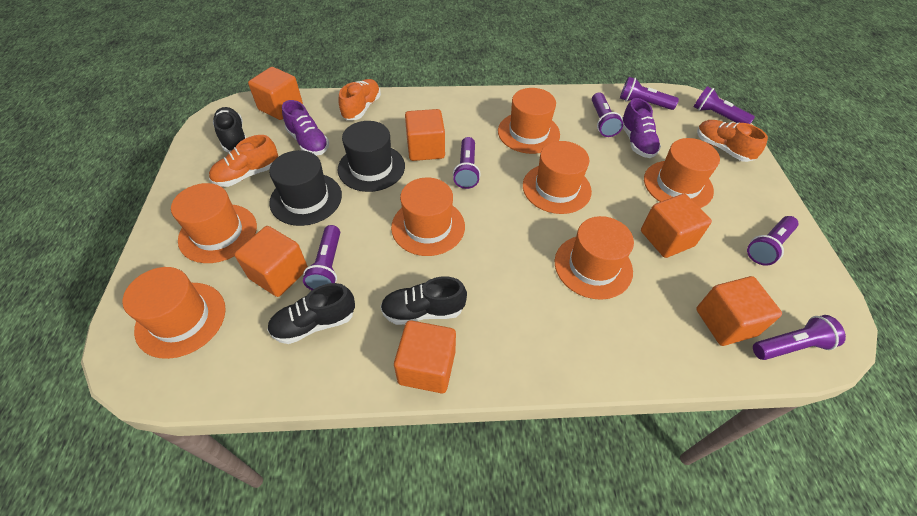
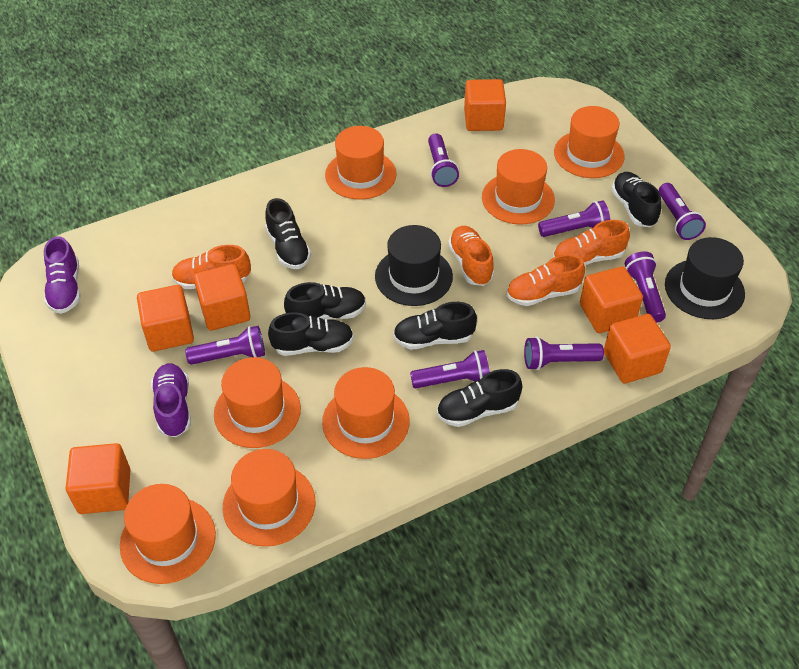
black shoe: 3 -> 6
orange shoe: 3 -> 4

